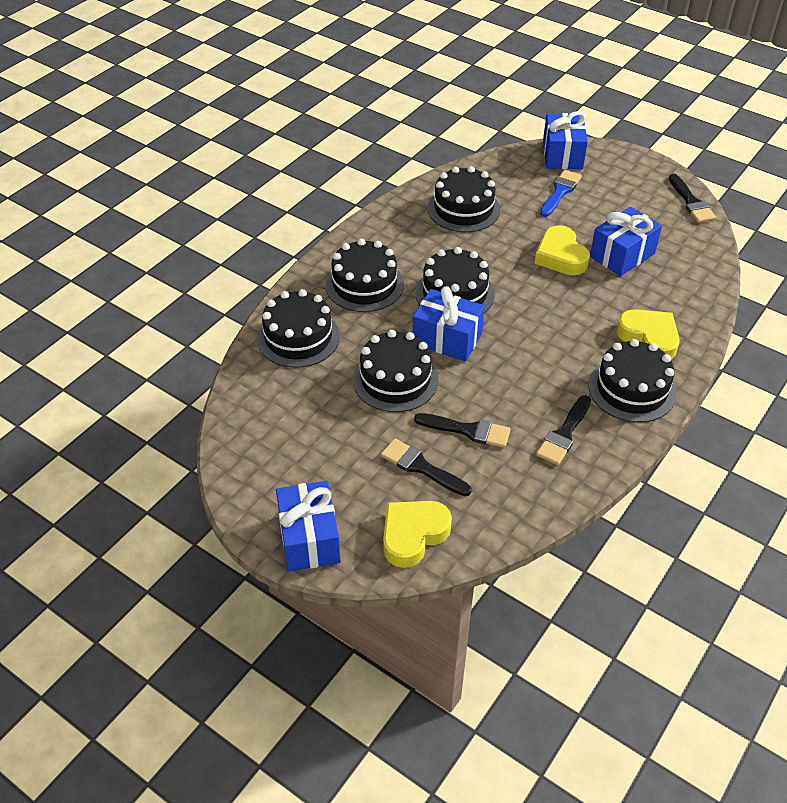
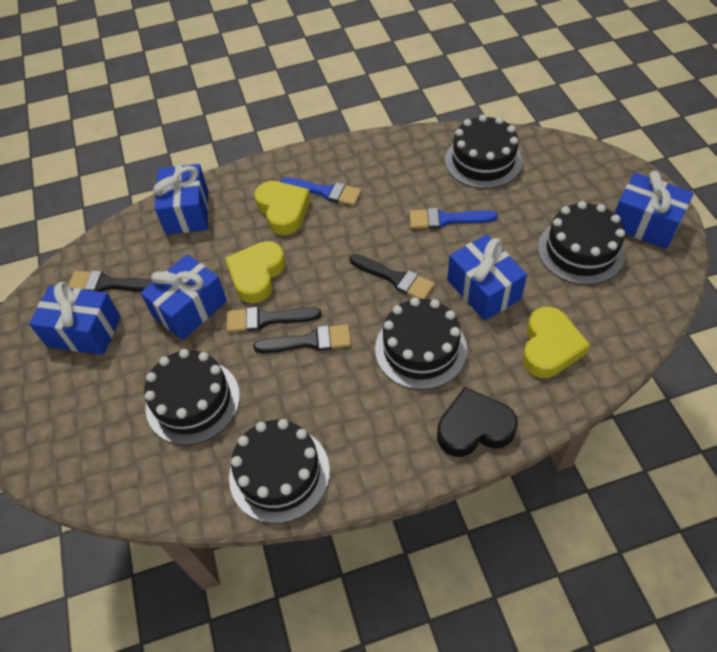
black cake: 6 -> 5
black heart: 0 -> 1
blue brush: 1 -> 2
blue gift: 4 -> 5

